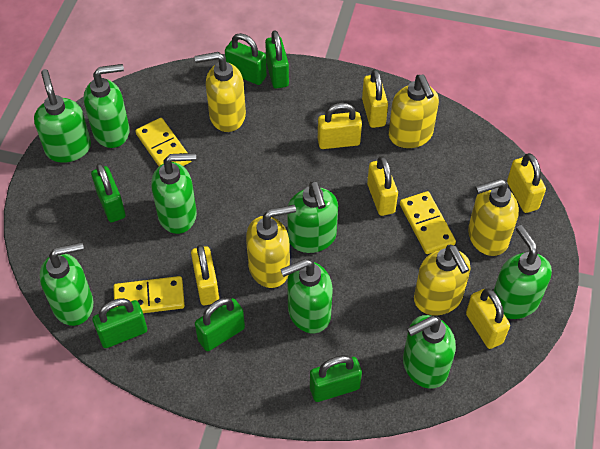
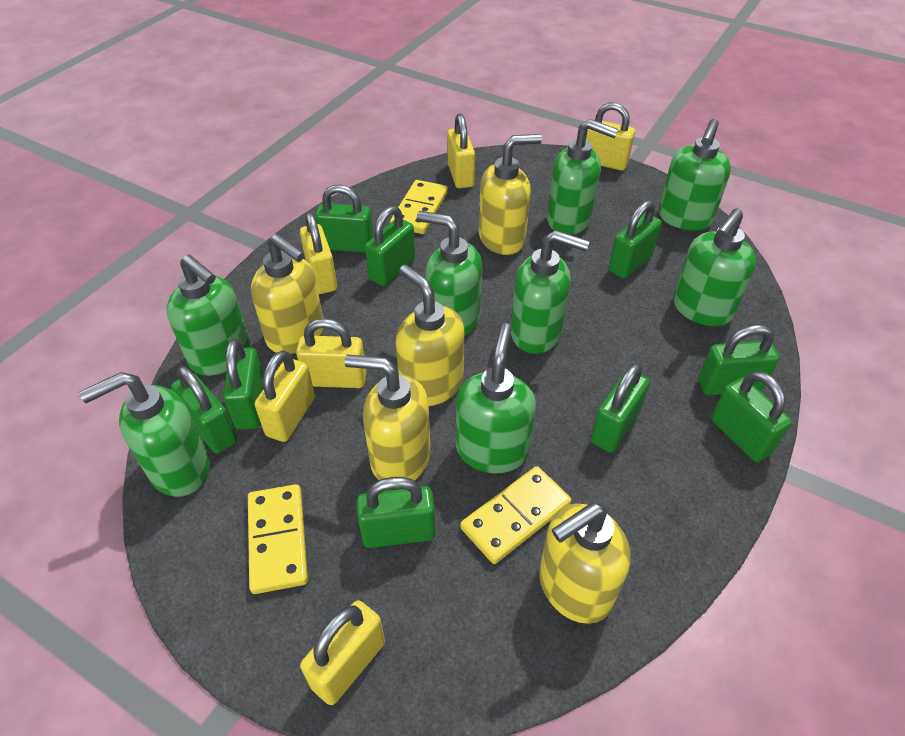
green padlock: 6 -> 9

